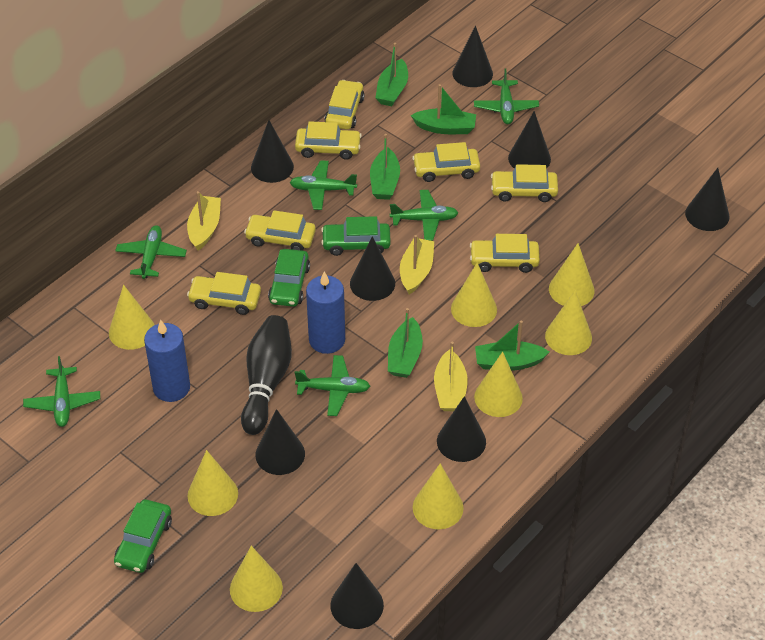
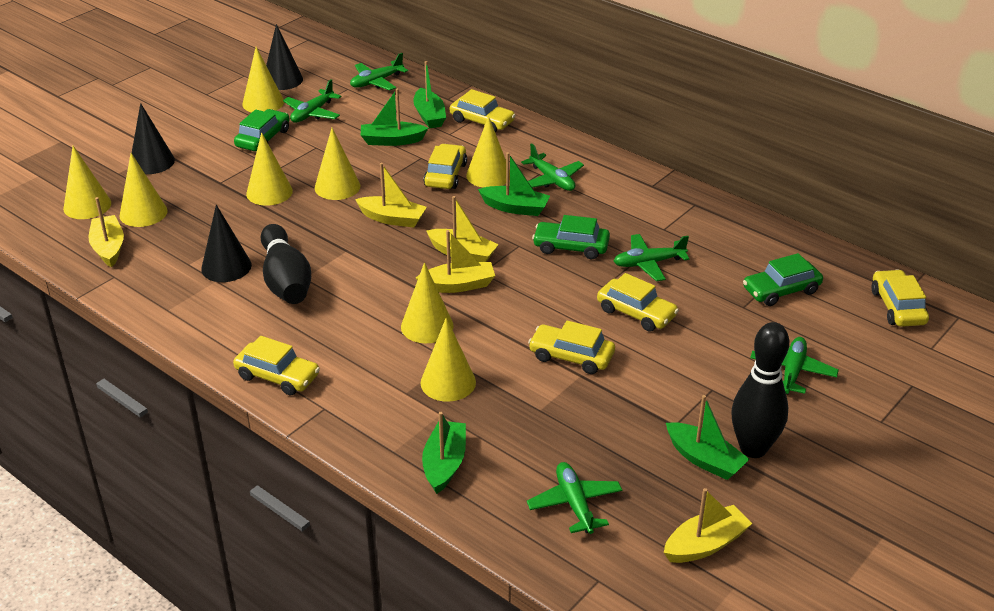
black bowling pin: 1 -> 2
black cone: 8 -> 3
blue candle: 2 -> 0
yellow boat: 3 -> 5
yellow car: 7 -> 6

